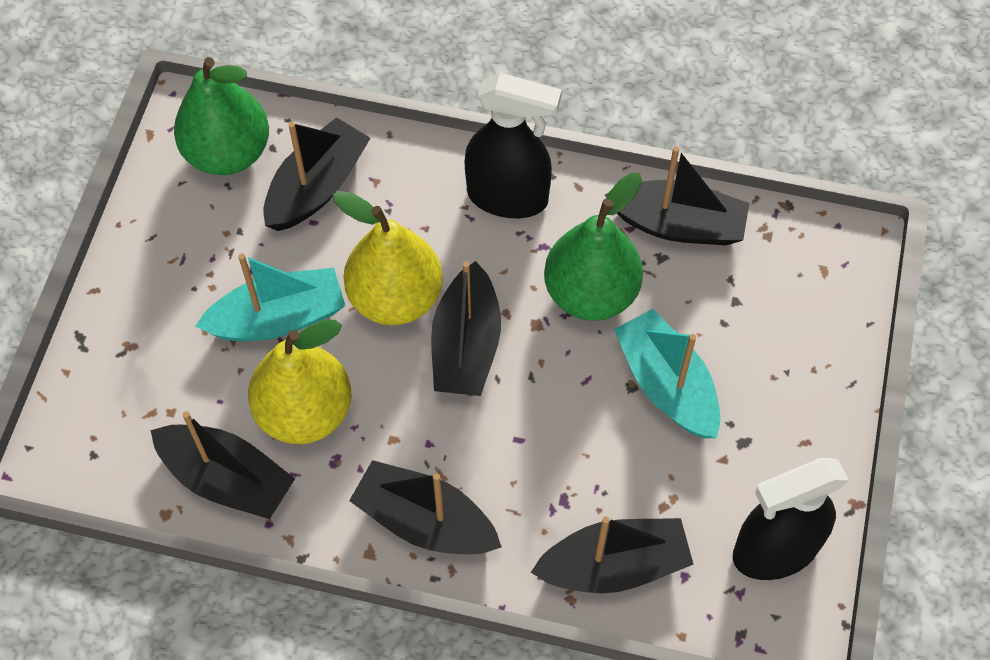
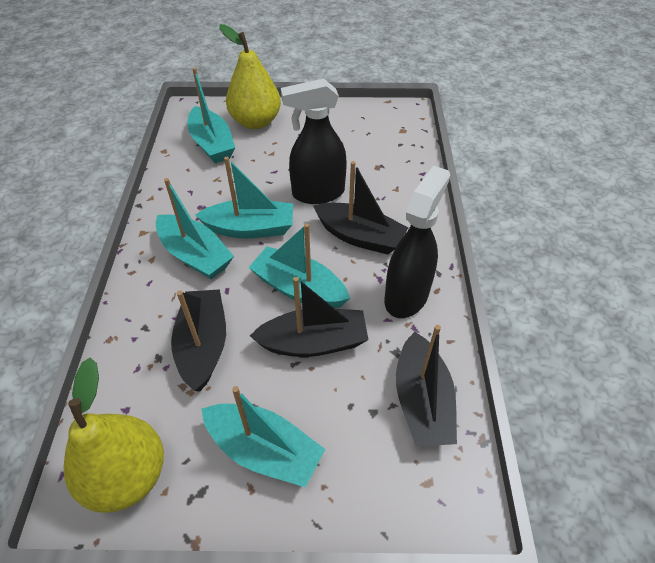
black boat: 6 -> 4
green pear: 2 -> 0
turquoise boat: 2 -> 5

